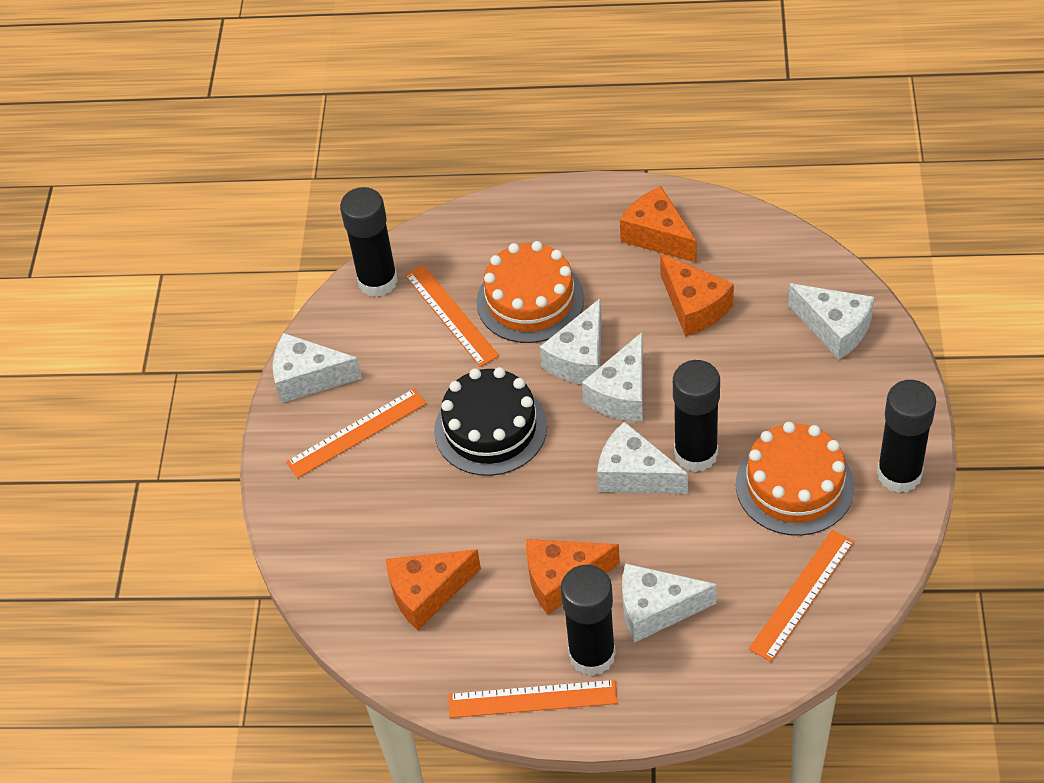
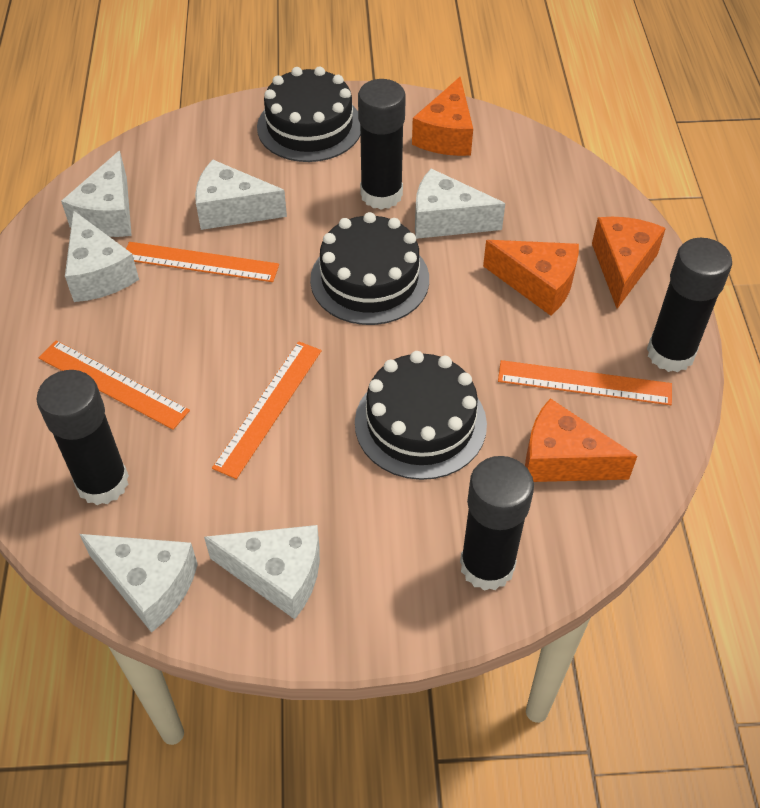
black cake: 1 -> 3
orange cake: 2 -> 0

